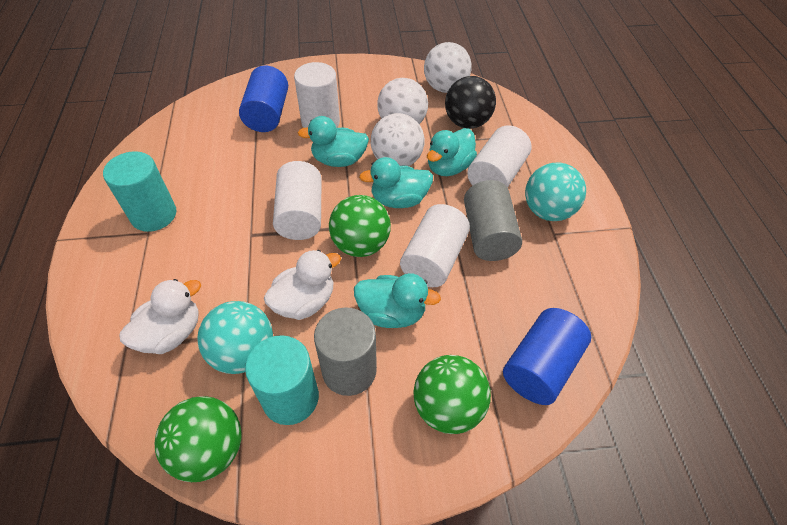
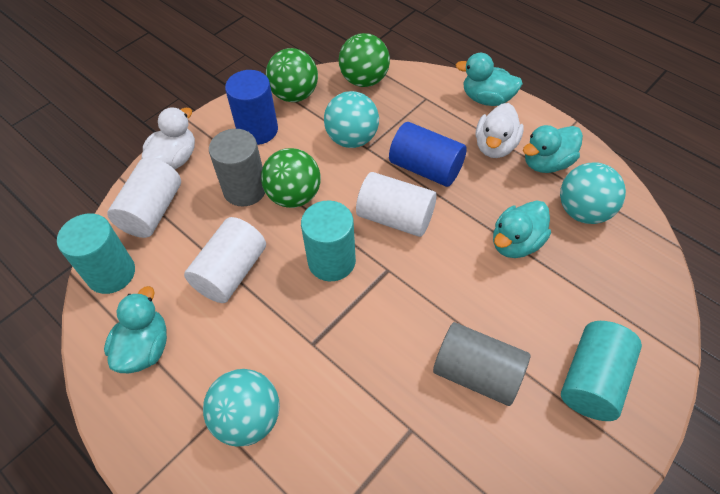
black ball: 1 -> 0
turquoise ball: 2 -> 3
turquoise cylinder: 2 -> 3
white ball: 3 -> 0
white cylinder: 4 -> 3

